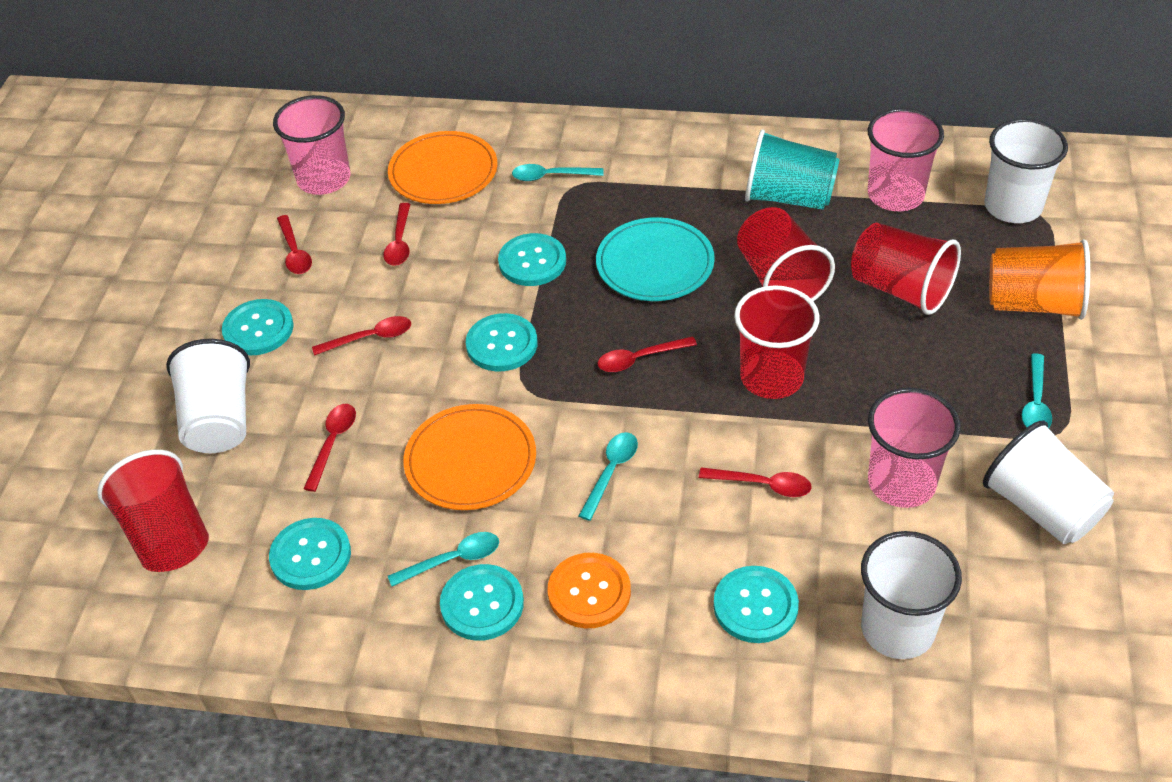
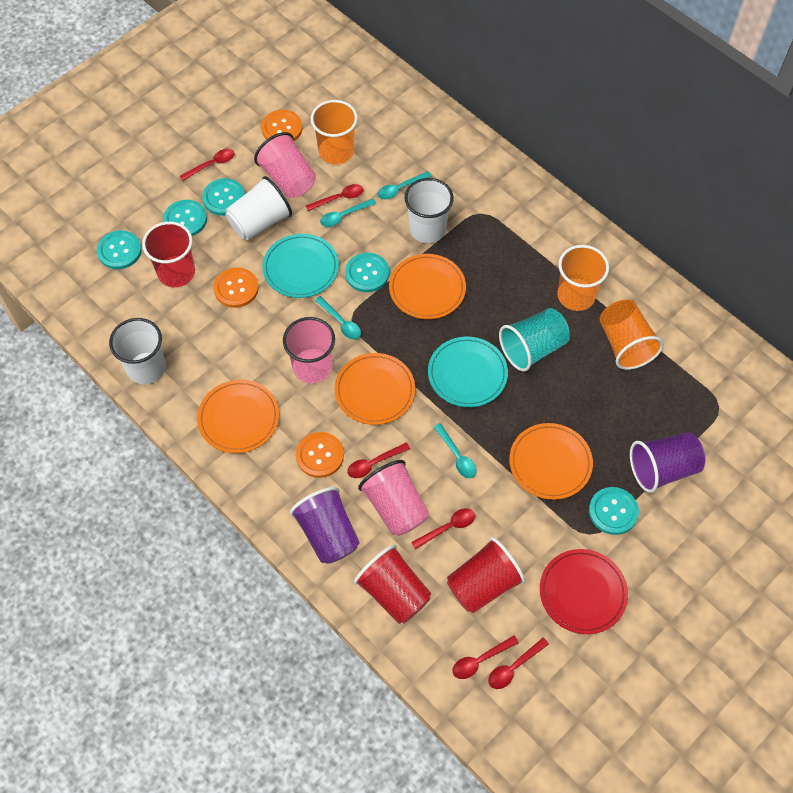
orange button: 1 -> 3
orange cup: 1 -> 3
orange plate: 2 -> 4
purple cup: 0 -> 2
red cup: 4 -> 3
red plate: 0 -> 1
turquoise button: 6 -> 5
turquoise plate: 1 -> 2
white cup: 4 -> 3

